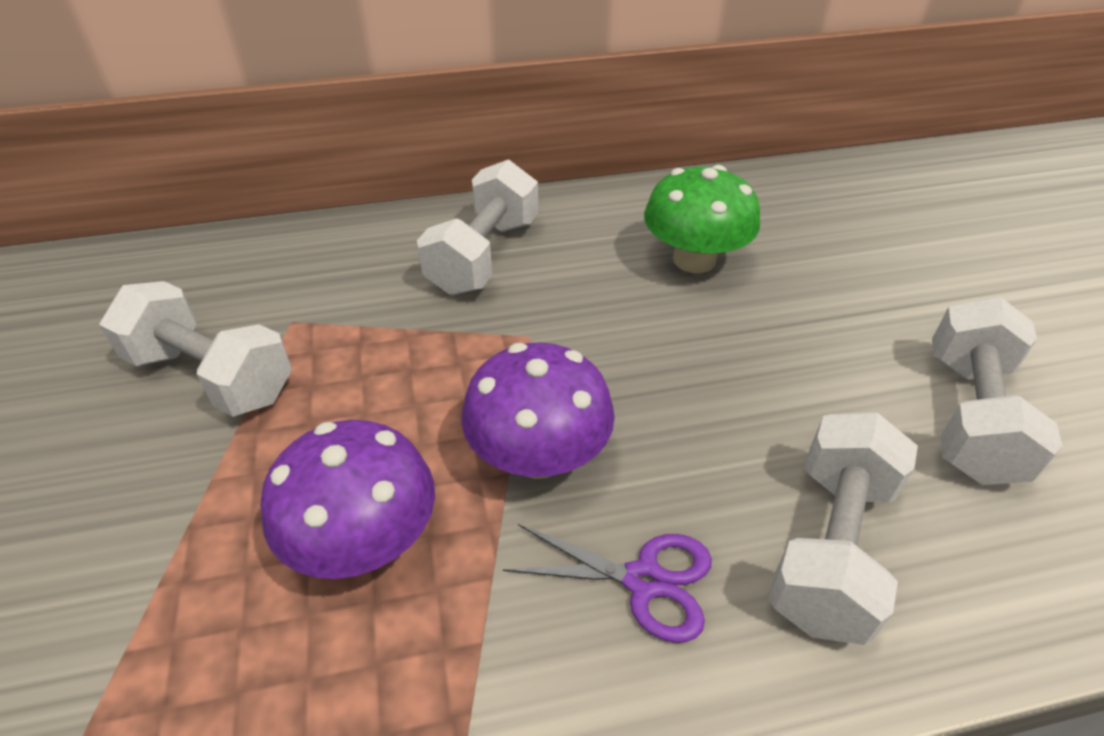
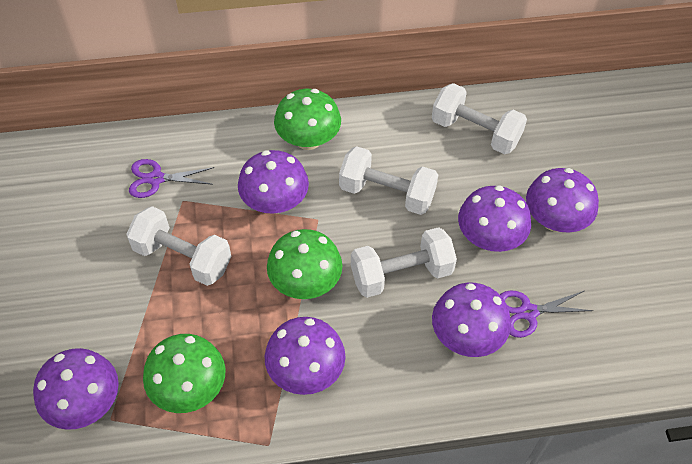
green mushroom: 1 -> 3
purple mushroom: 2 -> 6
purple scissors: 1 -> 2

